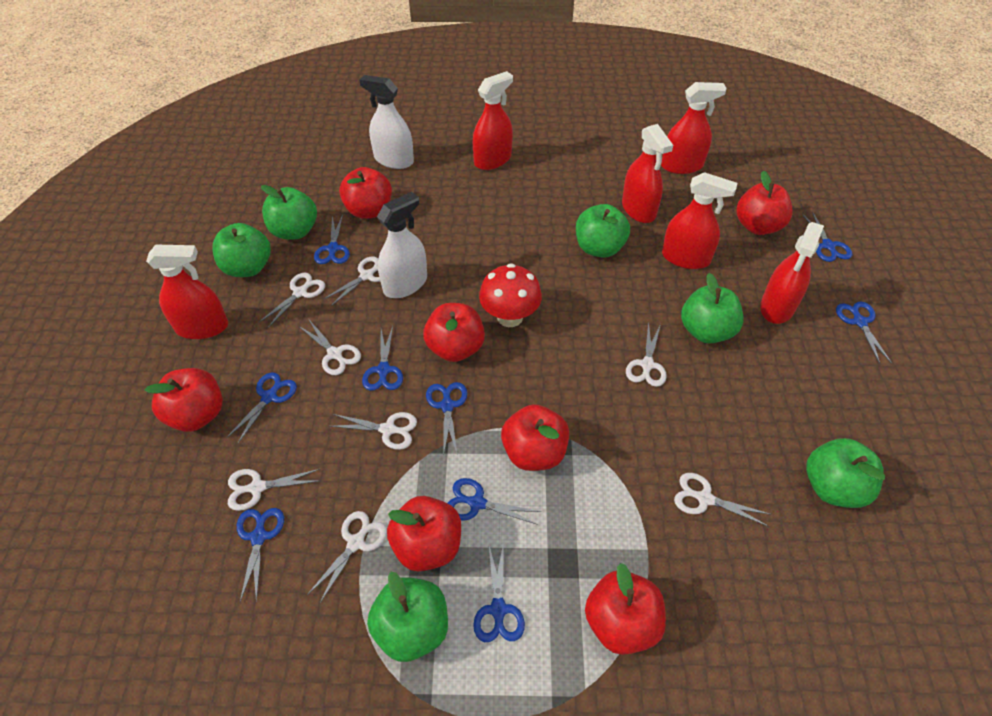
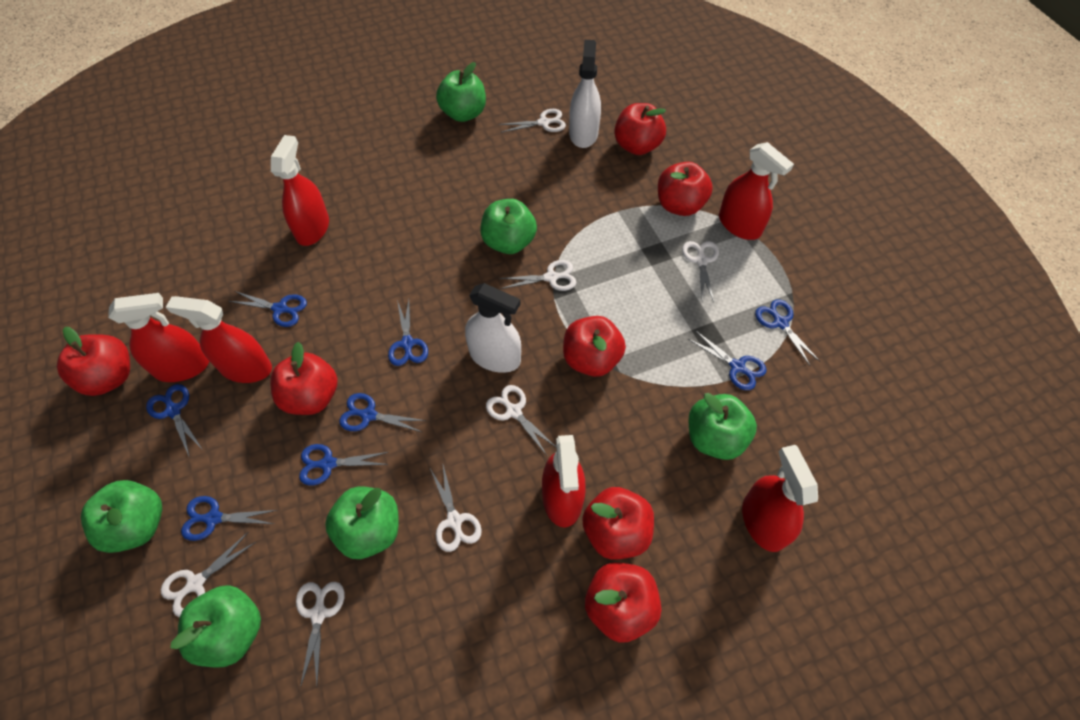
blue scissors: 9 -> 8
red mushroom: 1 -> 0
white scissors: 8 -> 7

